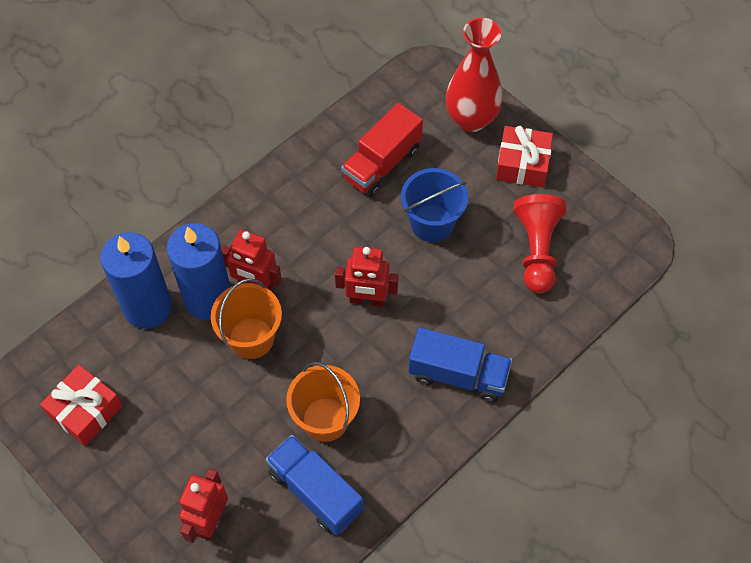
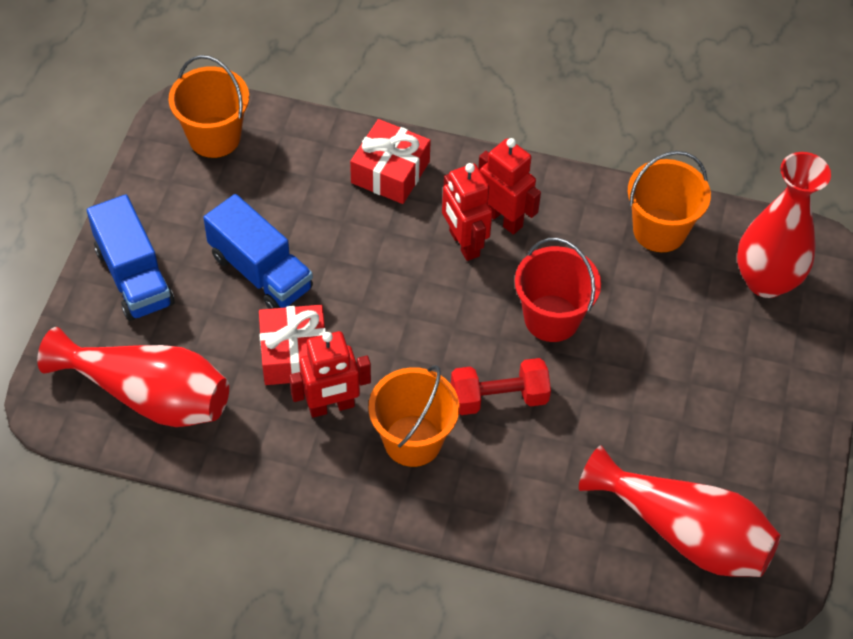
blue bucket: 1 -> 0
blue candle: 2 -> 0
orange bucket: 2 -> 3
red bucket: 0 -> 1
red dumbbell: 0 -> 1
red pawn: 1 -> 0
red truck: 1 -> 0
red vase: 1 -> 3

